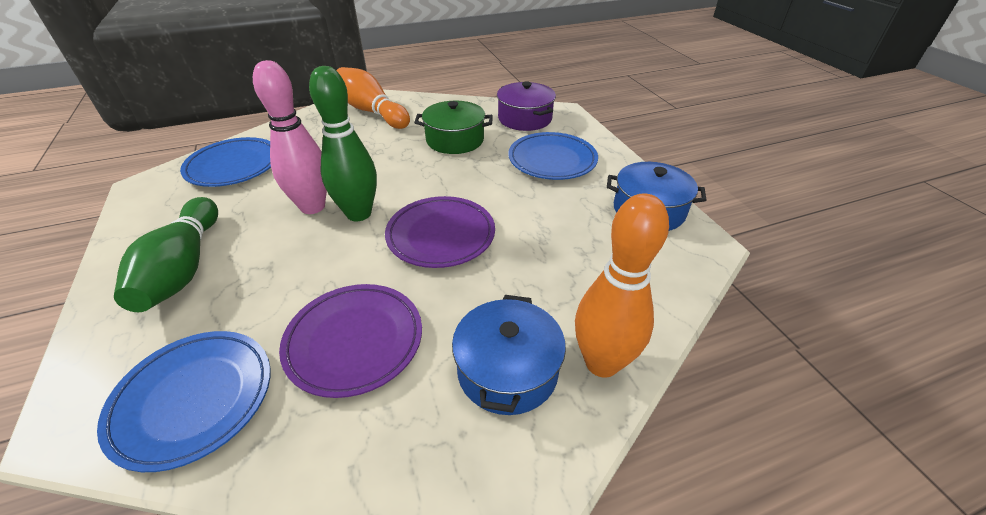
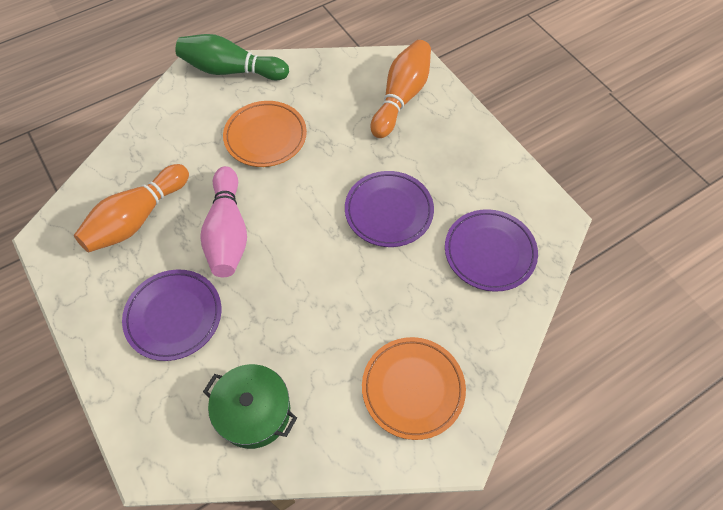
blue plate: 3 -> 0
blue pot: 2 -> 0
green bowling pin: 2 -> 1
orange plate: 0 -> 2
purple plate: 2 -> 3
purple pot: 1 -> 0

